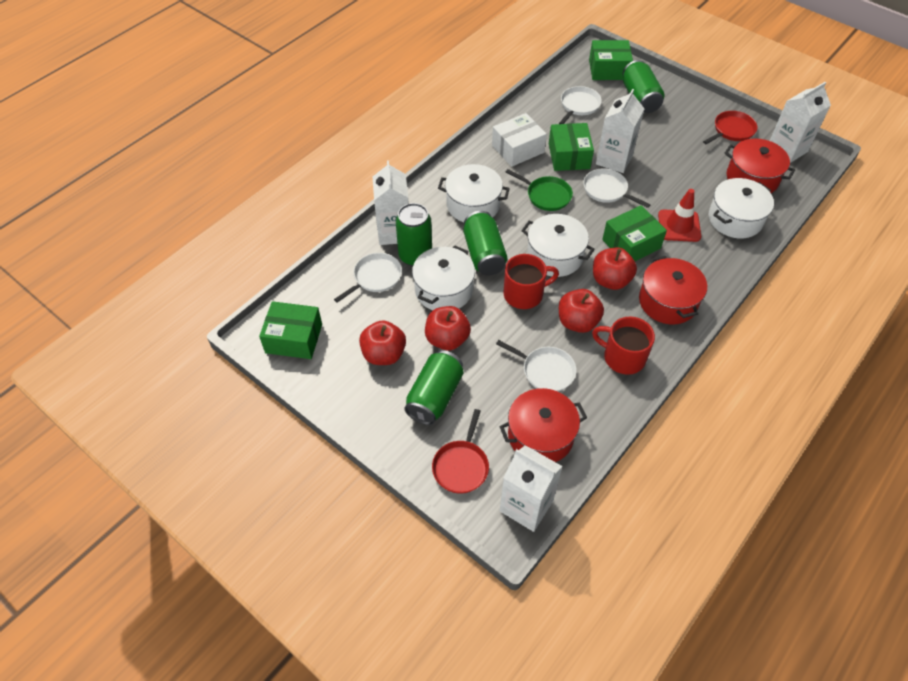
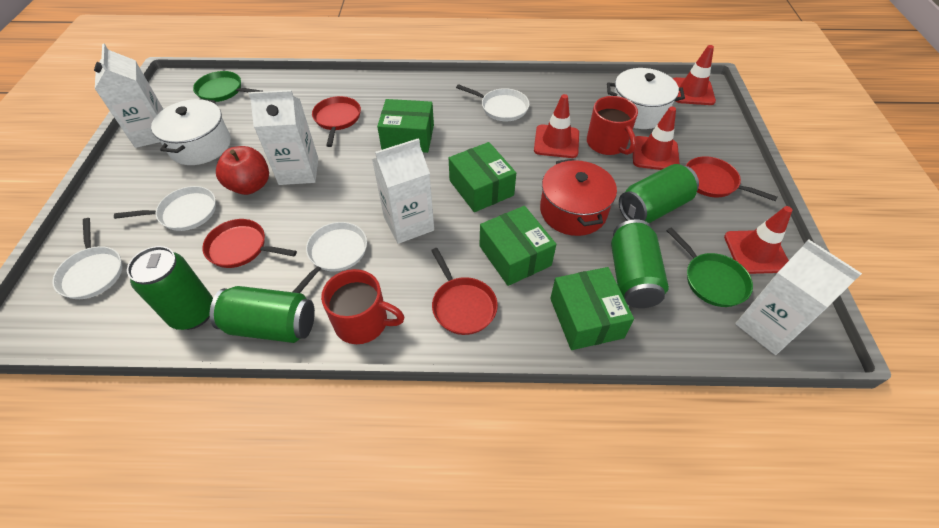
green pan: 1 -> 2
red apple: 4 -> 1
red pan: 2 -> 4
red pot: 3 -> 1
red traffic cone: 1 -> 4
white box: 1 -> 0
white pot: 4 -> 2

